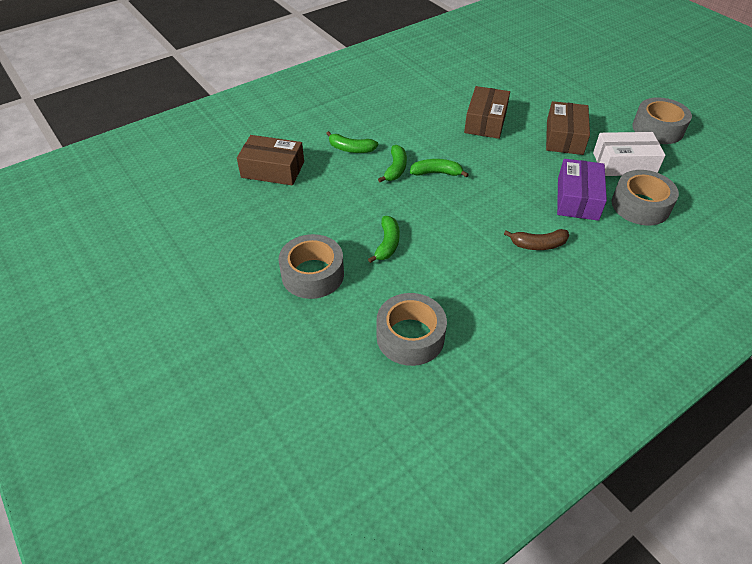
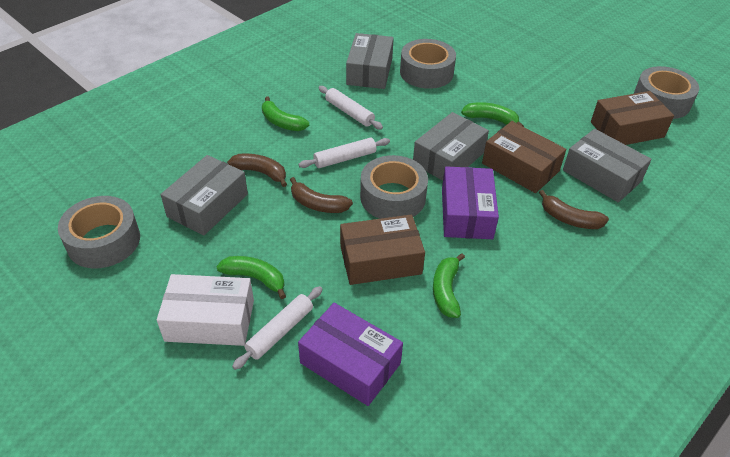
brown banana: 1 -> 3
grey box: 0 -> 4
purple box: 1 -> 2
white rolling pin: 0 -> 3

